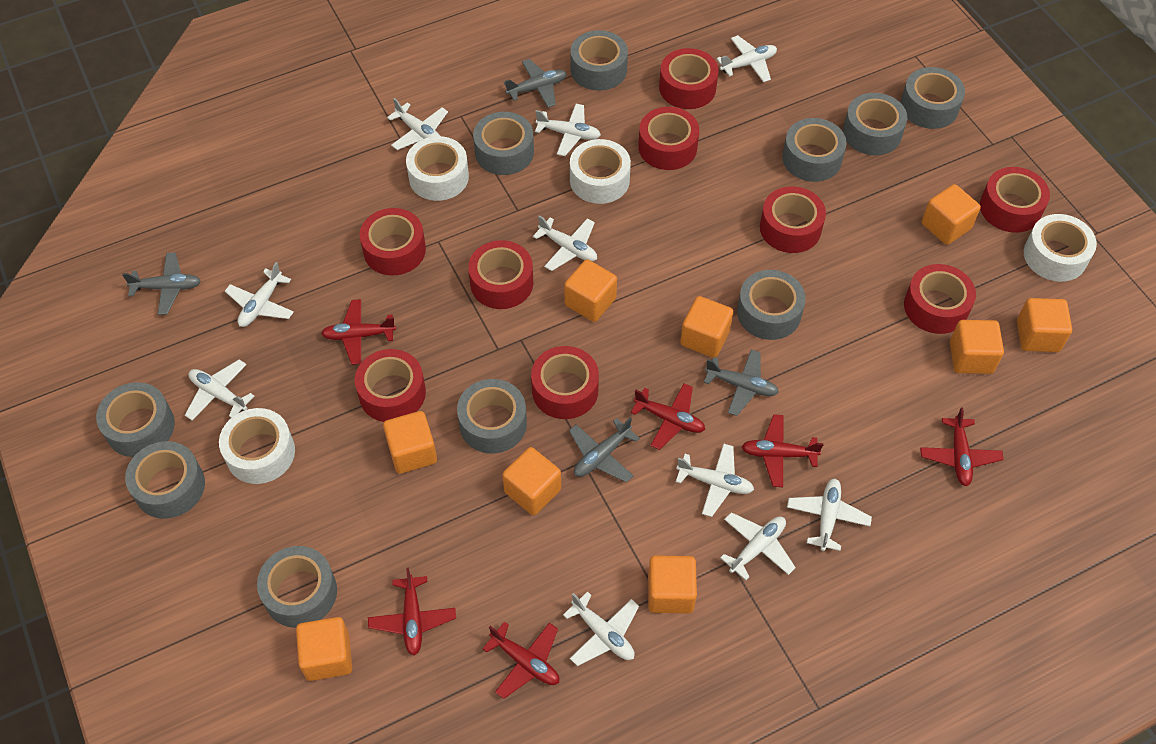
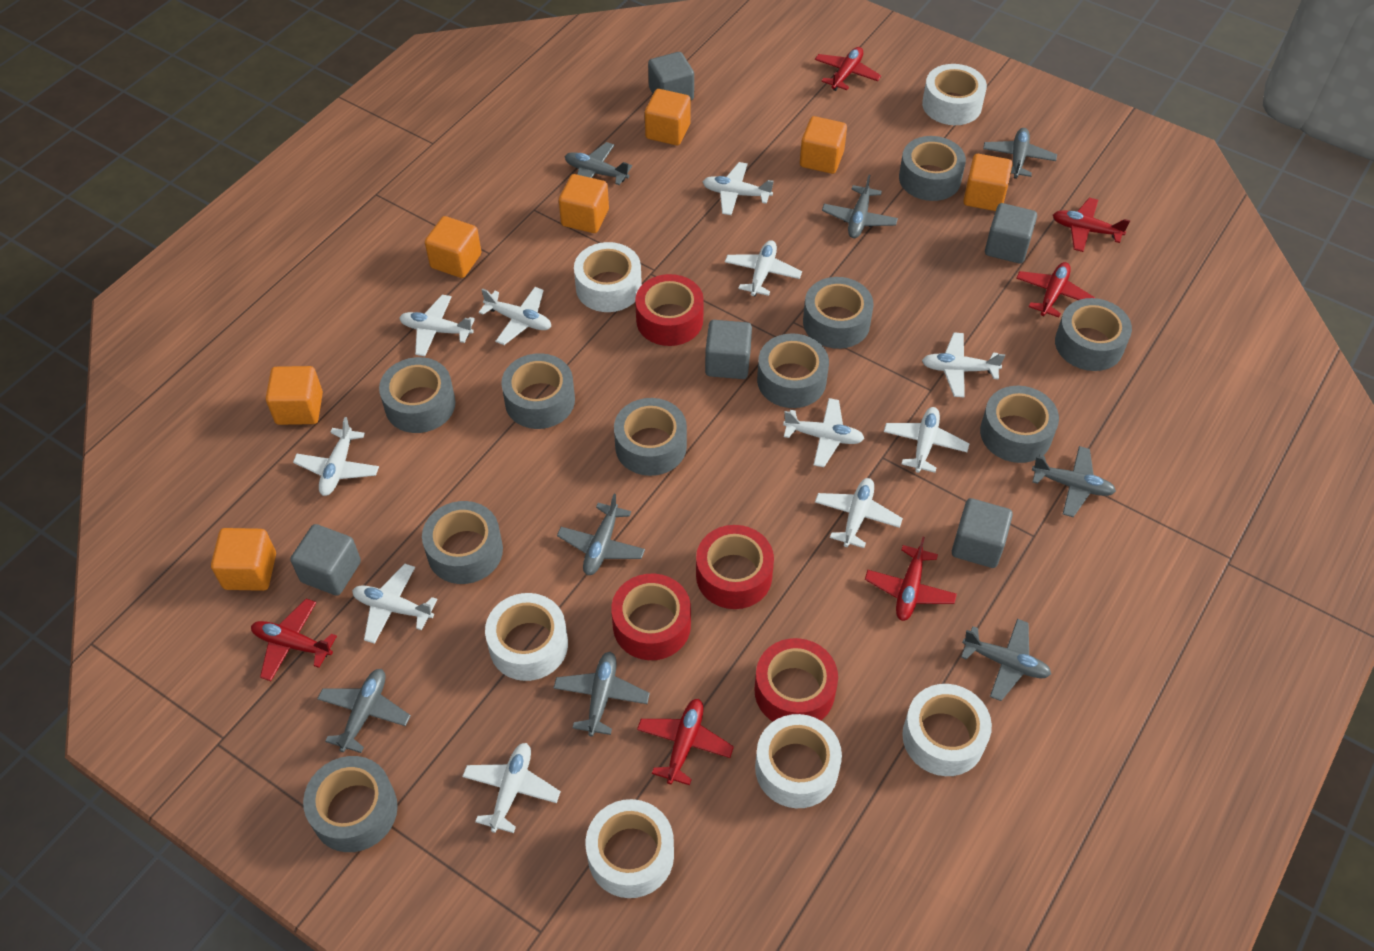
grey cube: 0 -> 5
grey plane: 4 -> 8
orange cube: 9 -> 7
red tape: 9 -> 4
white plane: 10 -> 11
white tape: 4 -> 6

